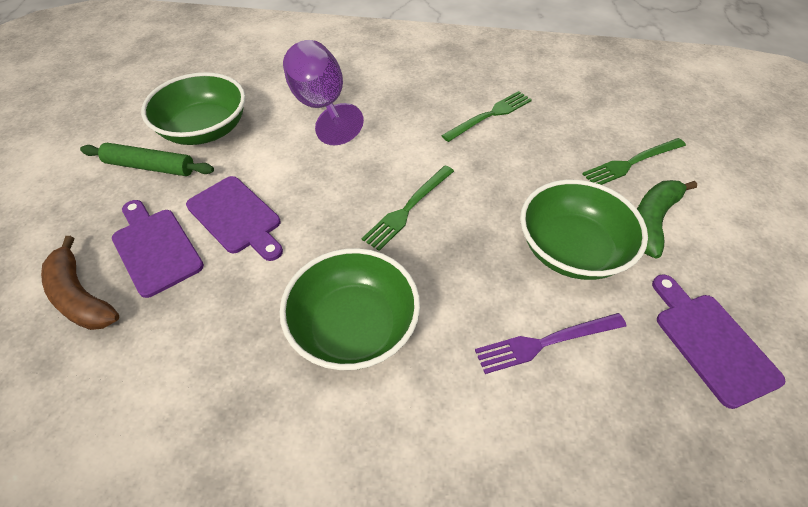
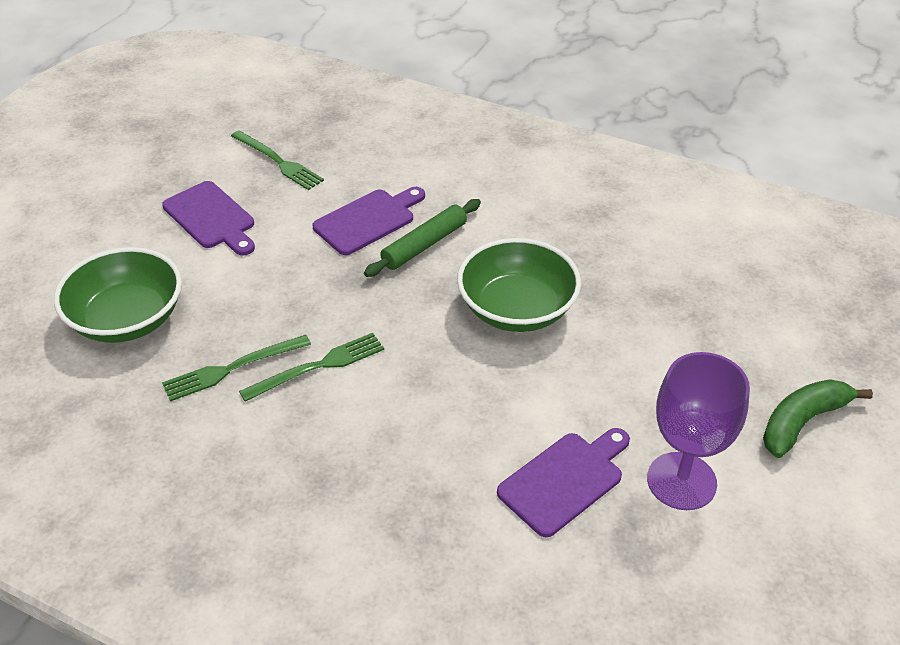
brown banana: 1 -> 0
green bowl: 3 -> 2
purple fork: 1 -> 0

